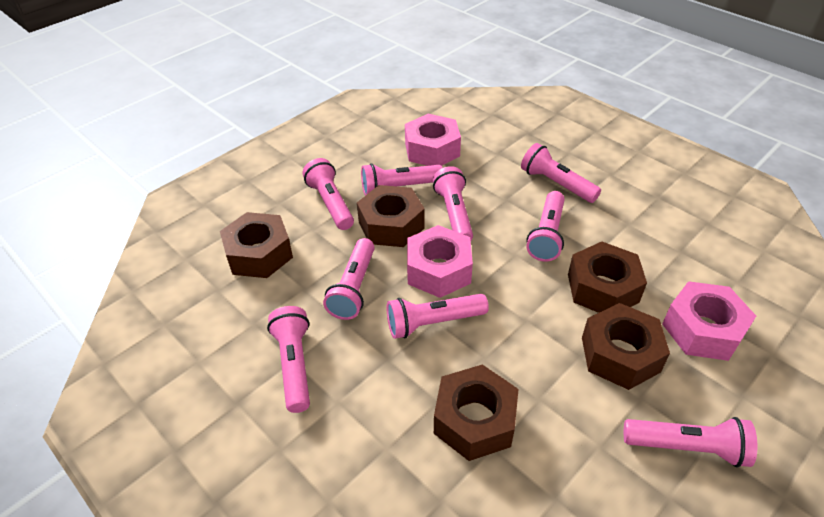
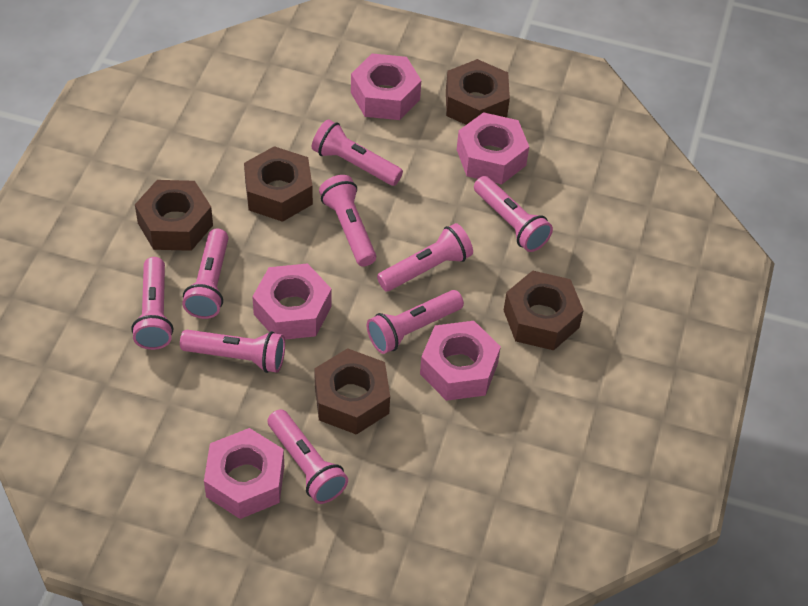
pink nut: 3 -> 5

